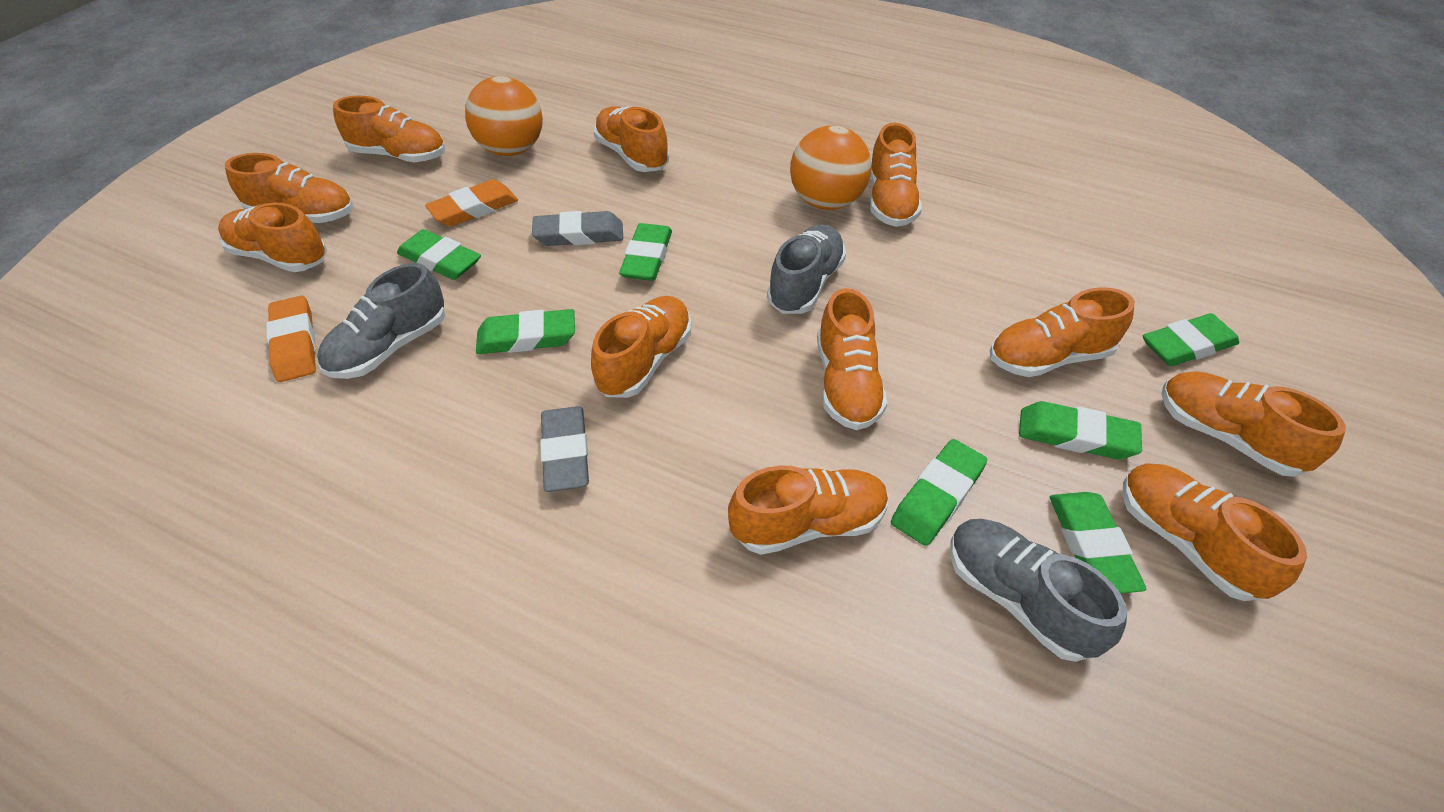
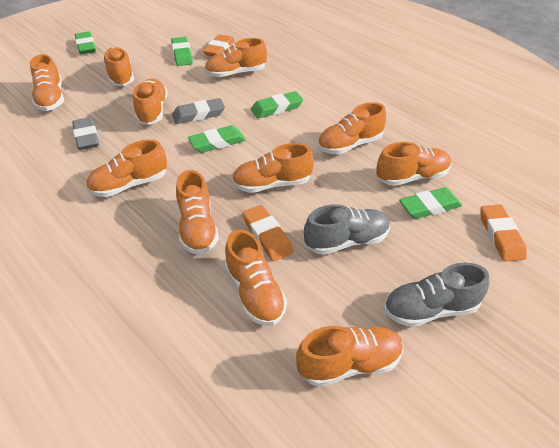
green eraser: 7 -> 5
grey shoe: 3 -> 2
orange ball: 2 -> 0
orange eraser: 2 -> 3

